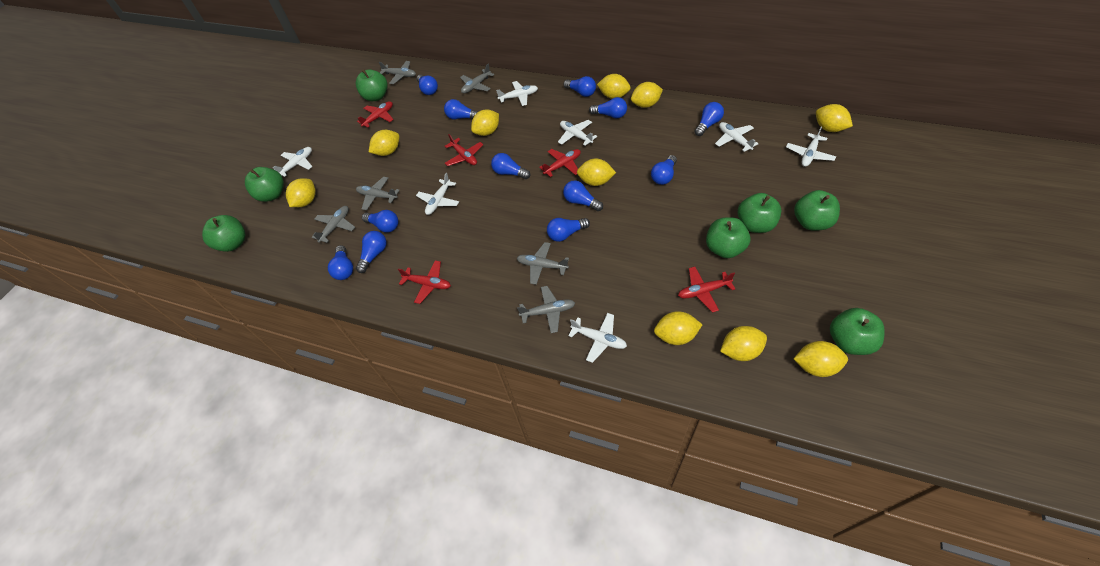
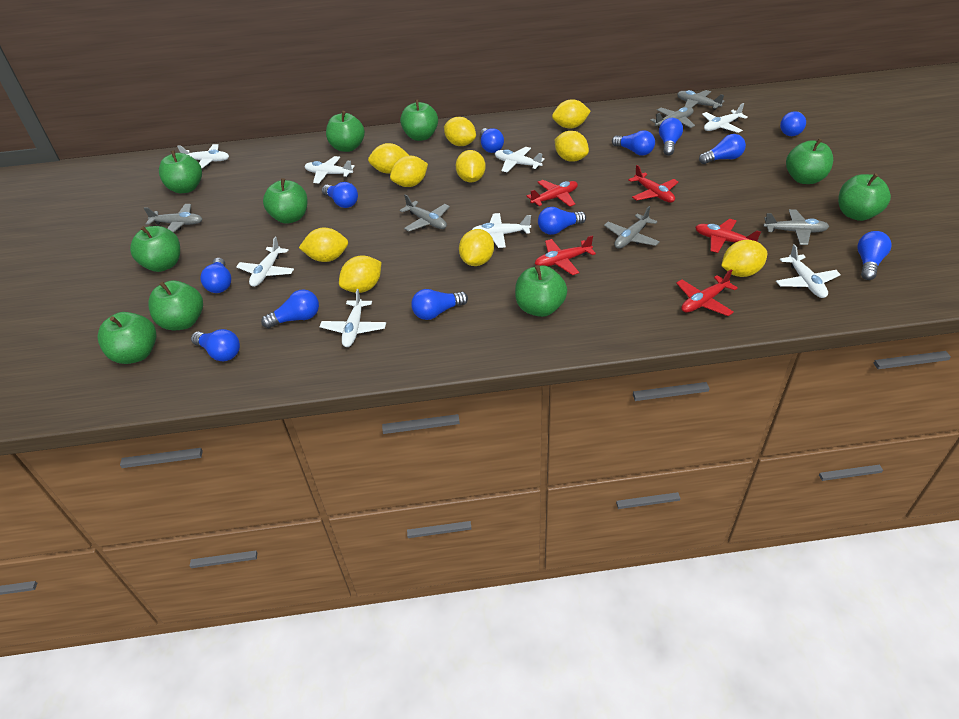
green apple: 7 -> 10
white plane: 7 -> 8

